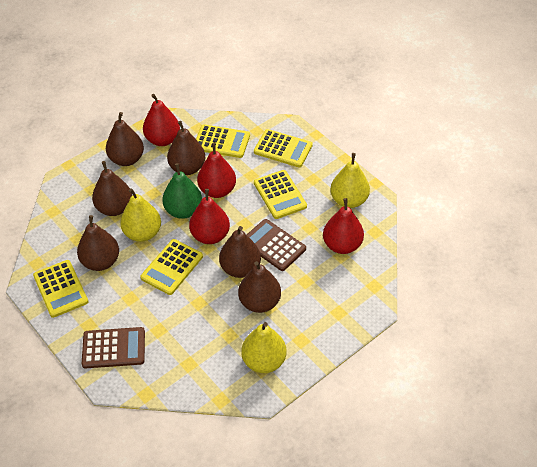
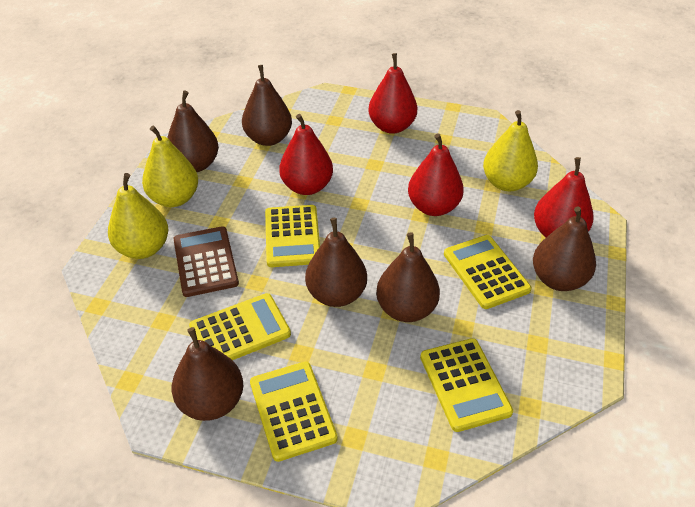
brown calculator: 2 -> 1
green pear: 1 -> 0

